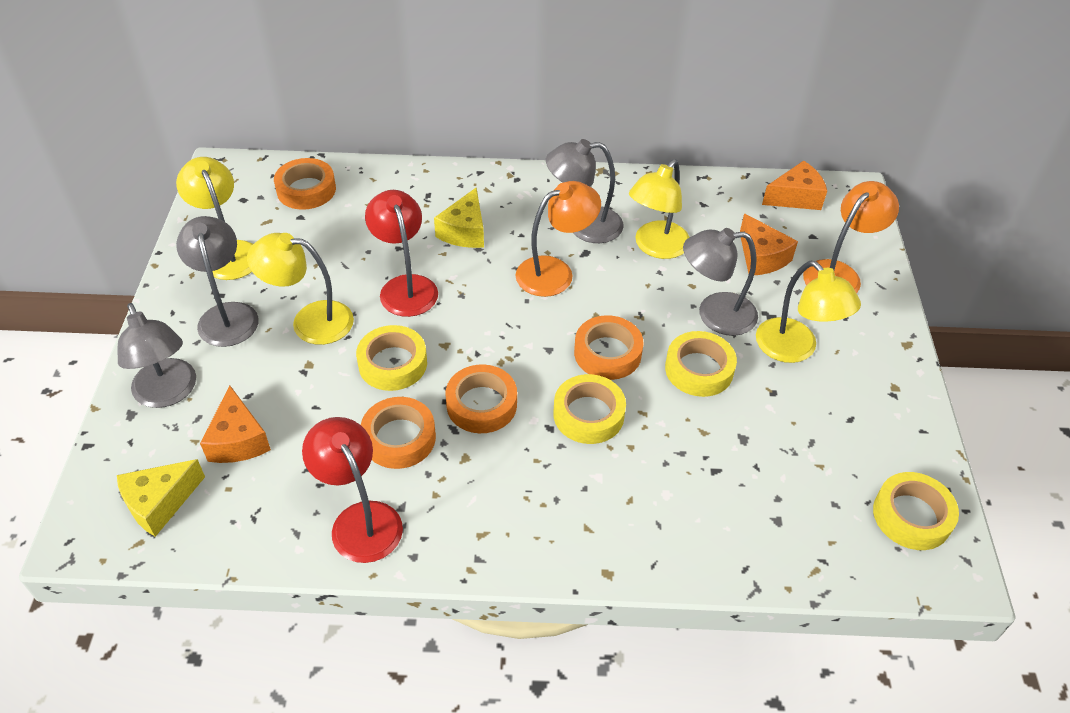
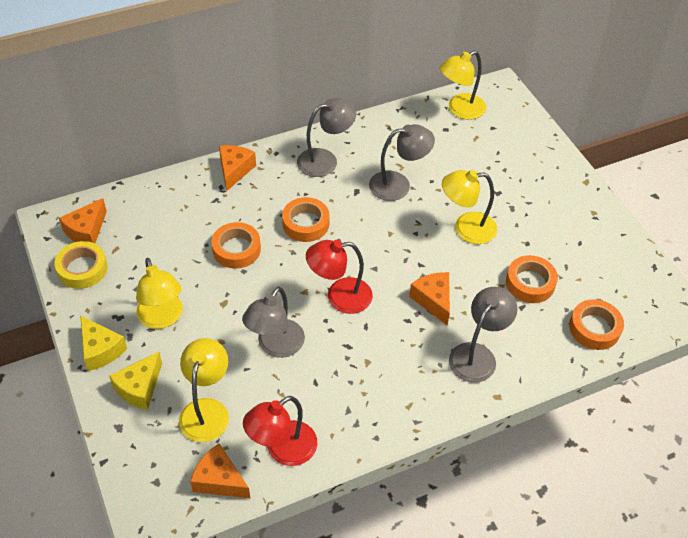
orange cheese: 3 -> 4
orange lamp: 2 -> 0
yellow tape: 4 -> 1

